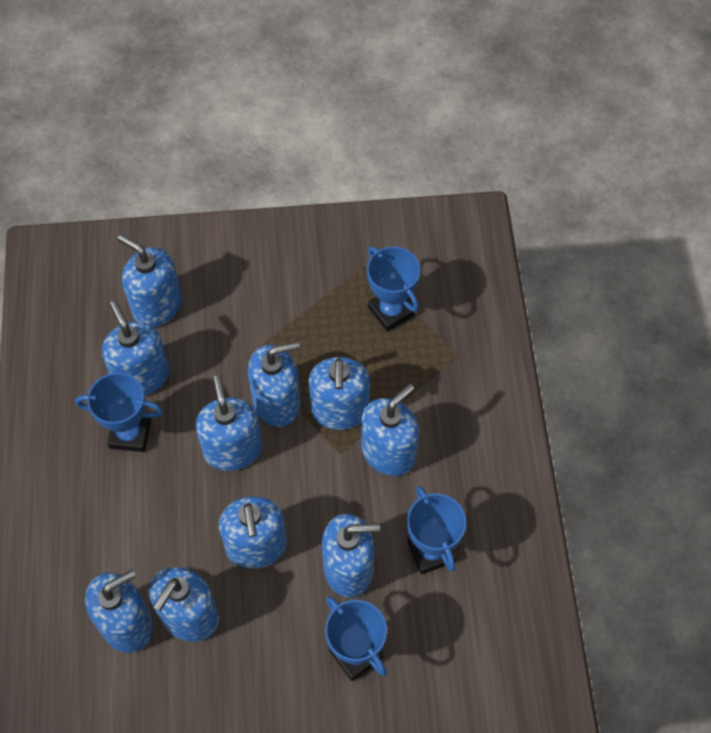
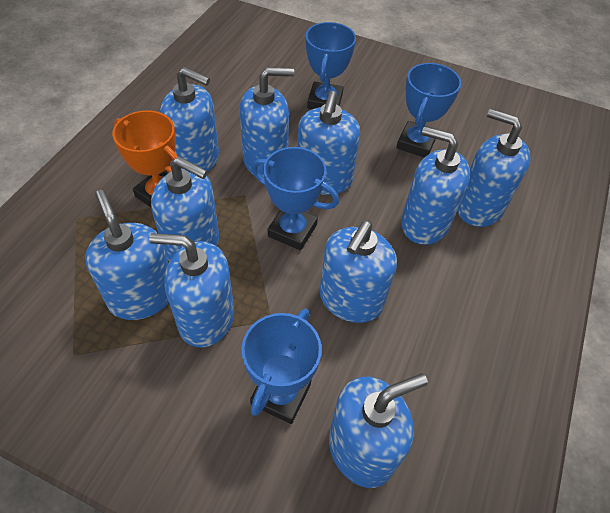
orange trophy: 0 -> 1

